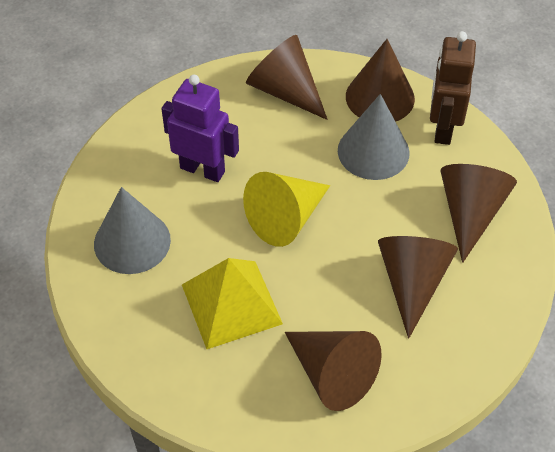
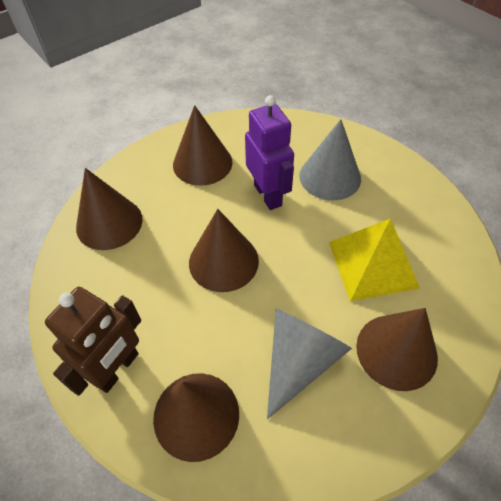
yellow cone: 1 -> 0

